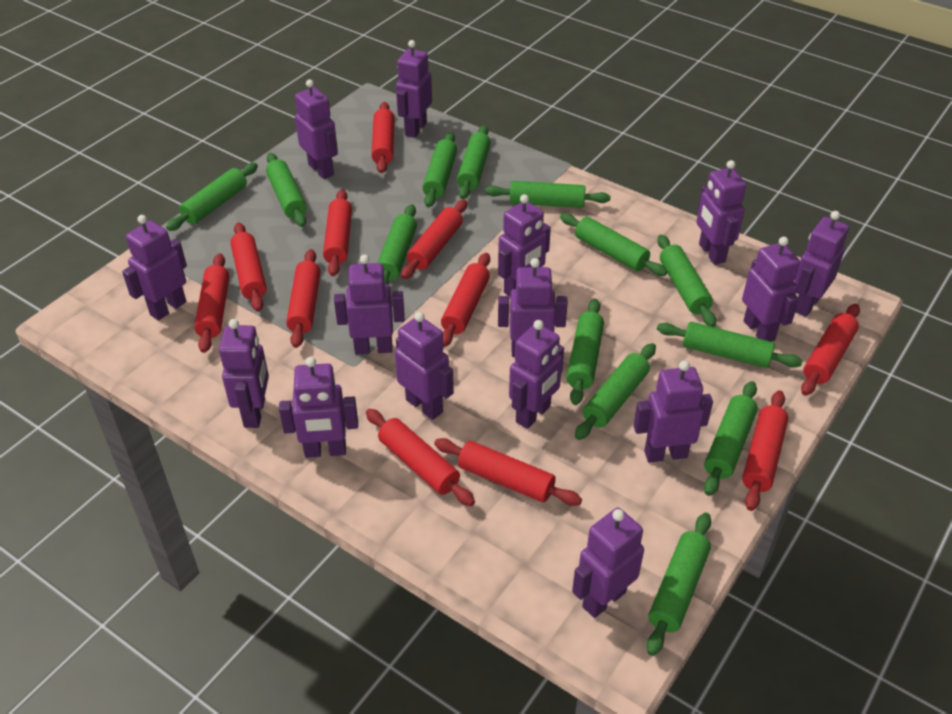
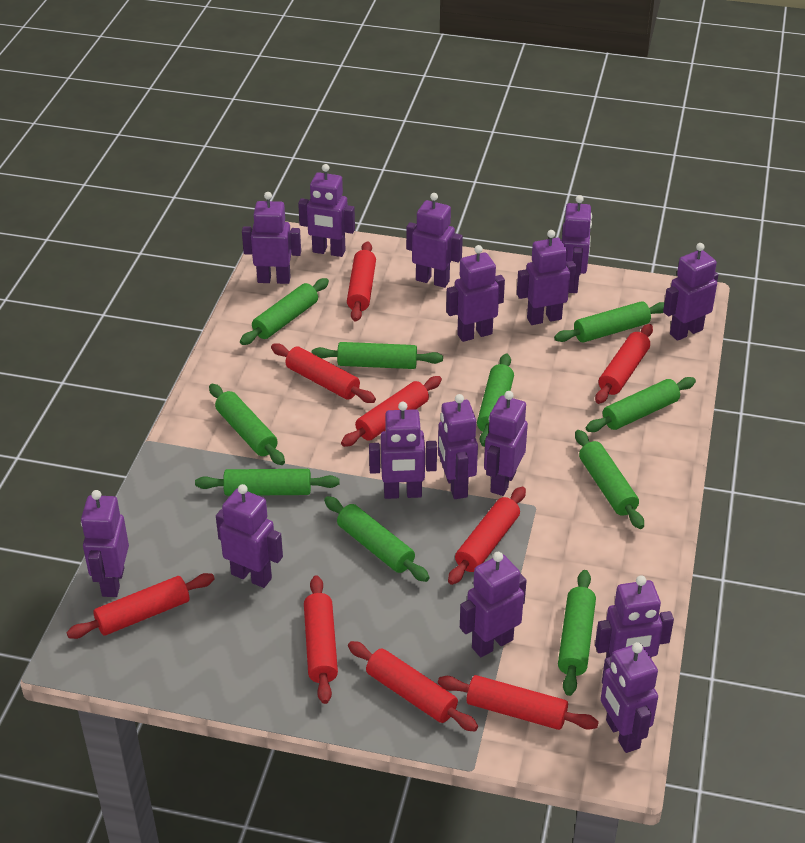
green rolling pin: 13 -> 10
red rolling pin: 11 -> 9

